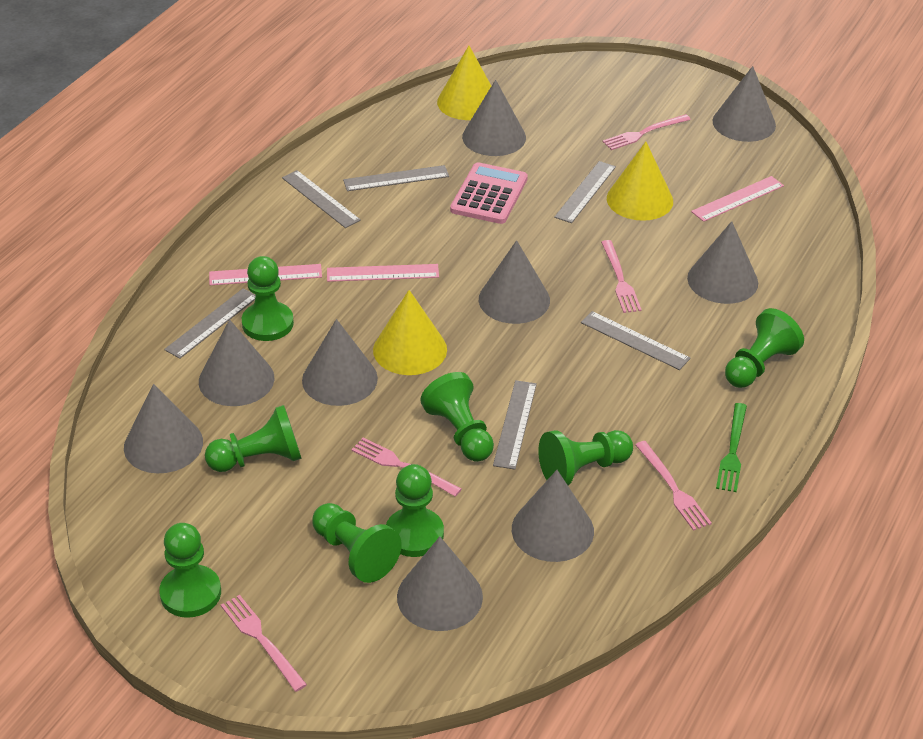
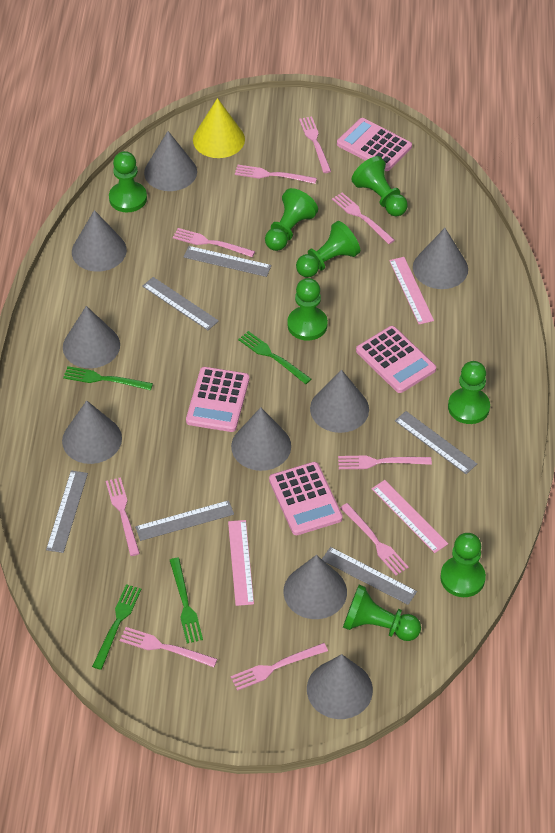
green fork: 1 -> 4
pink calculator: 1 -> 4
pink fork: 5 -> 9
yellow cone: 3 -> 1

